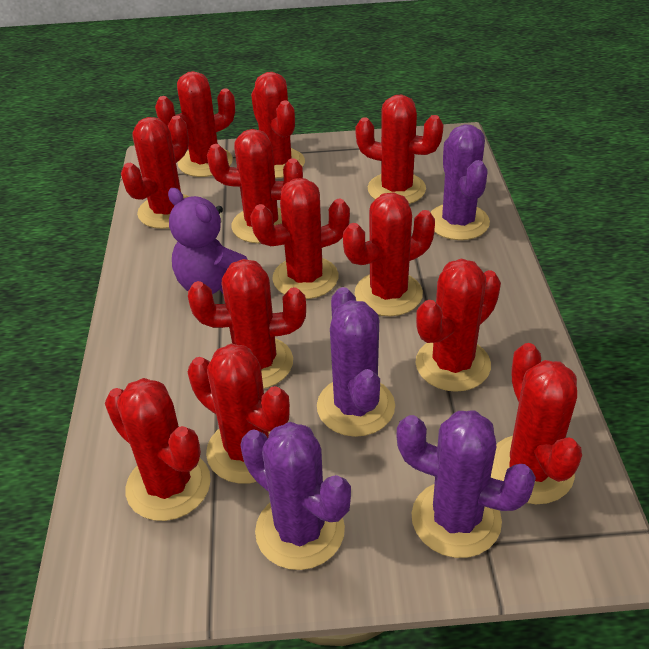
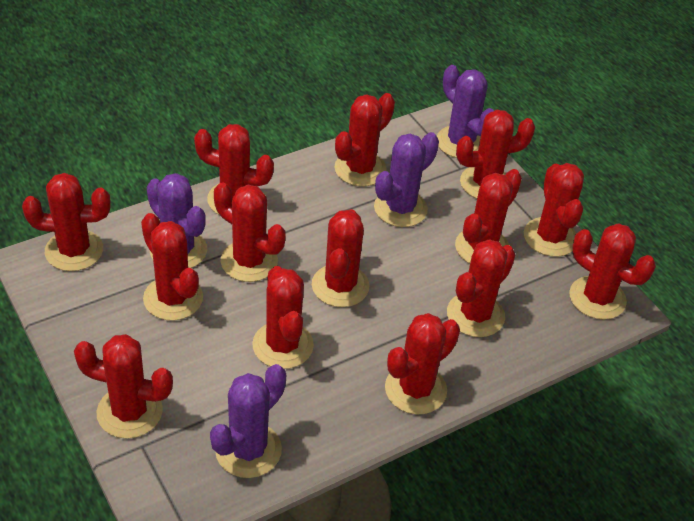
purple teddy bear: 1 -> 0
red cactus: 12 -> 14

